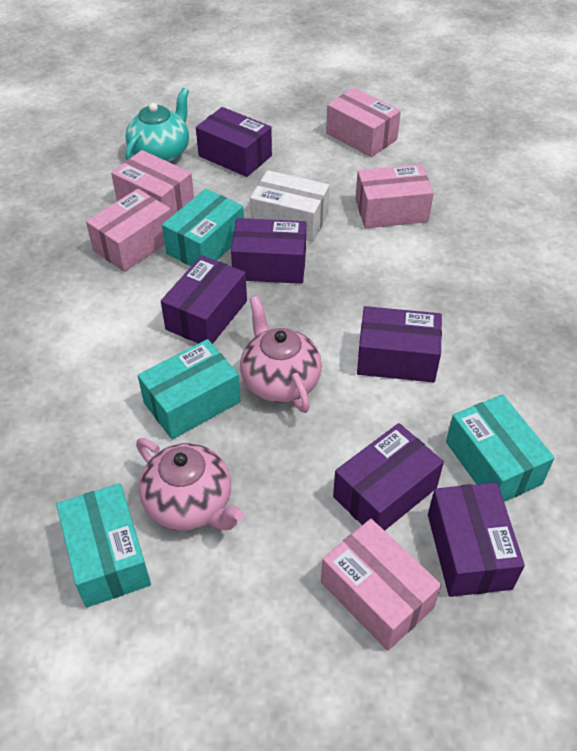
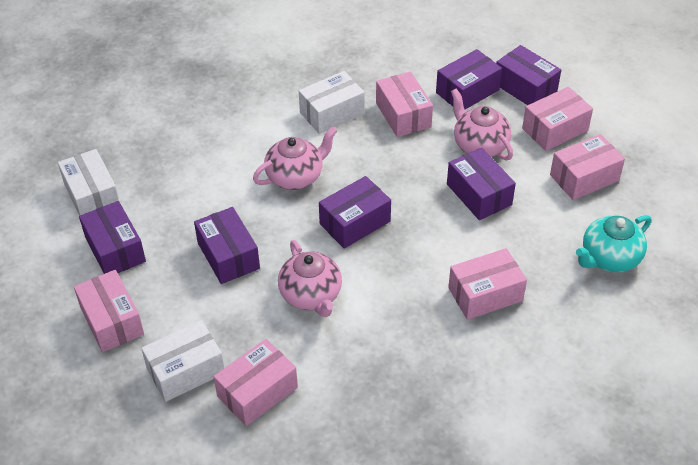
pink box: 5 -> 6
pink teapot: 2 -> 3
turquoise box: 4 -> 0
white box: 1 -> 3

